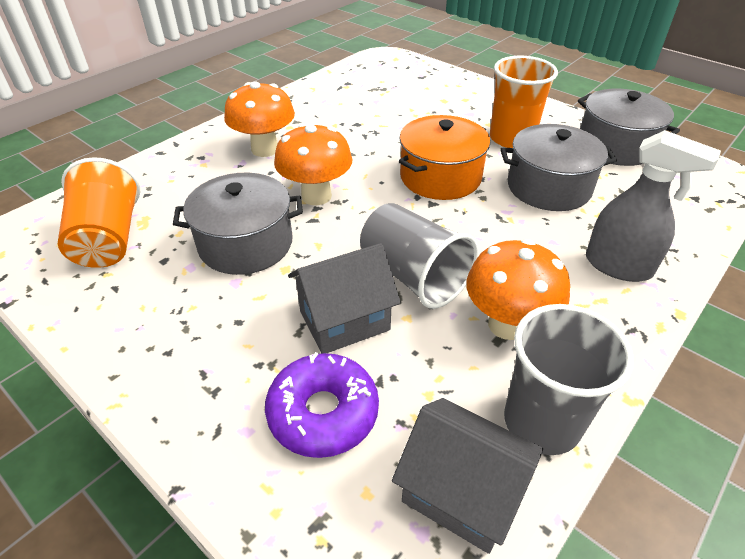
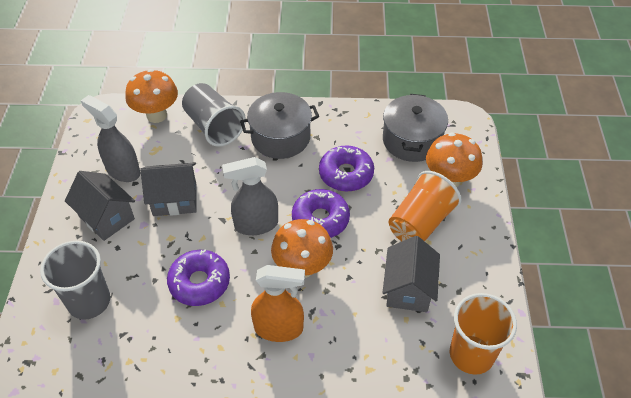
grey house: 2 -> 3
grey pot: 3 -> 2
grey spray bottle: 1 -> 2
orange pot: 1 -> 0
orange spray bottle: 0 -> 1
purple donut: 1 -> 3

